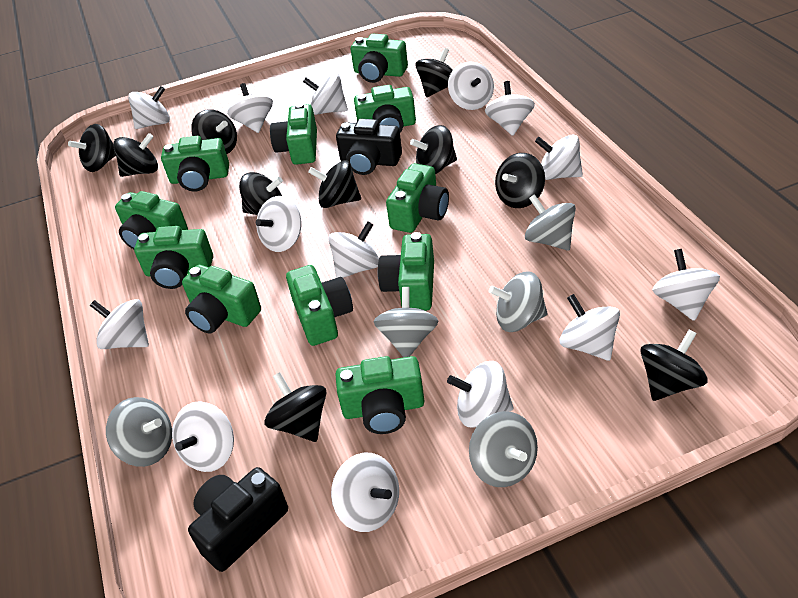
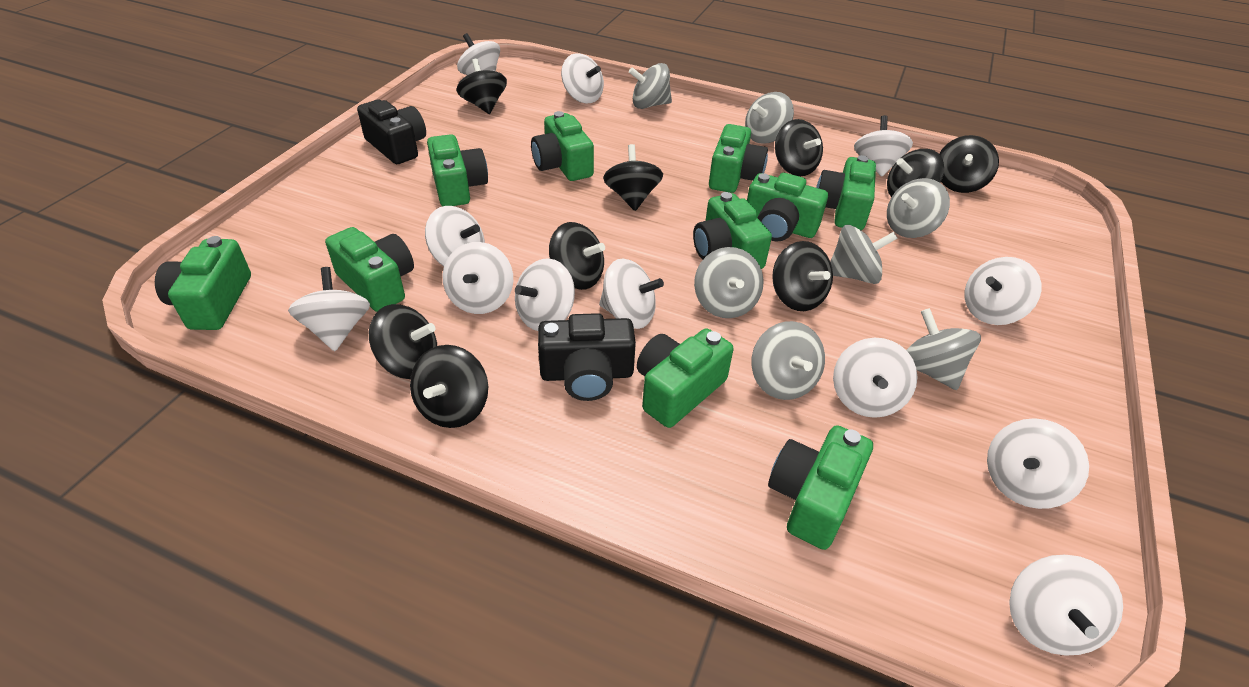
black spinning top: 10 -> 9
green camera: 11 -> 10
grey spinning top: 5 -> 7
white spinning top: 14 -> 12

